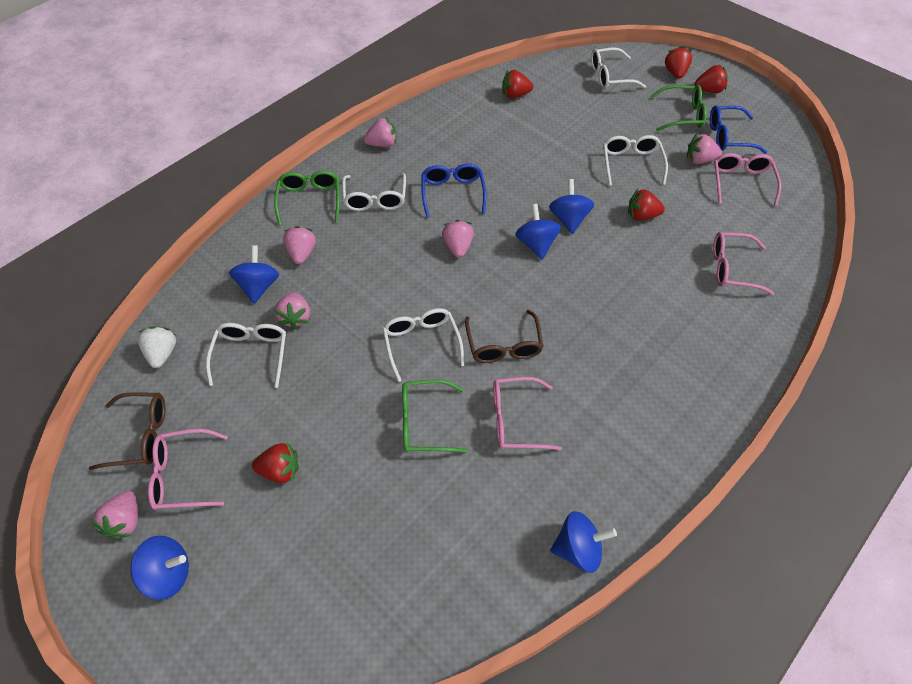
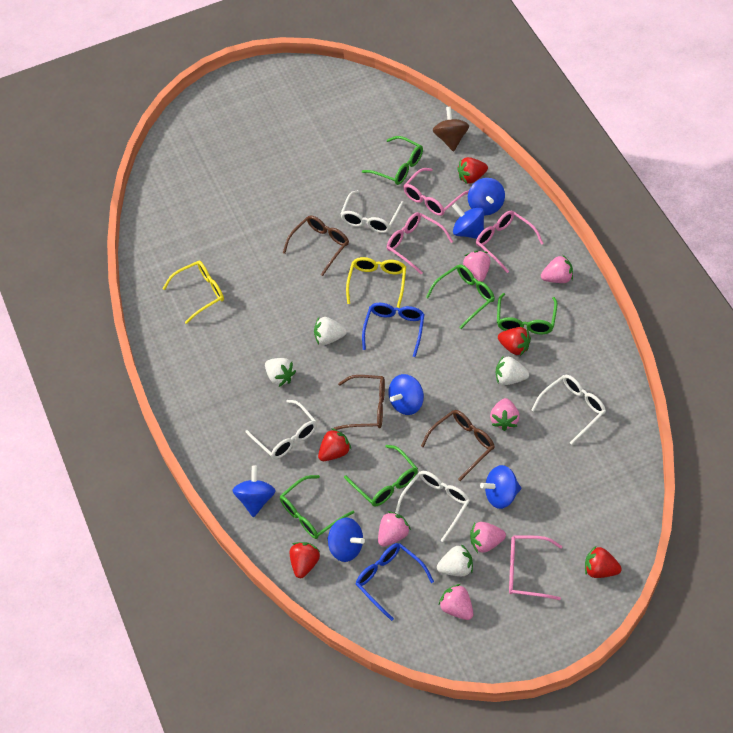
blue spinning top: 5 -> 6
brown glasses: 2 -> 3
brown spinning top: 0 -> 1
green glasses: 3 -> 5
white glasses: 5 -> 4
white strawberry: 1 -> 4
yellow glasses: 0 -> 2

